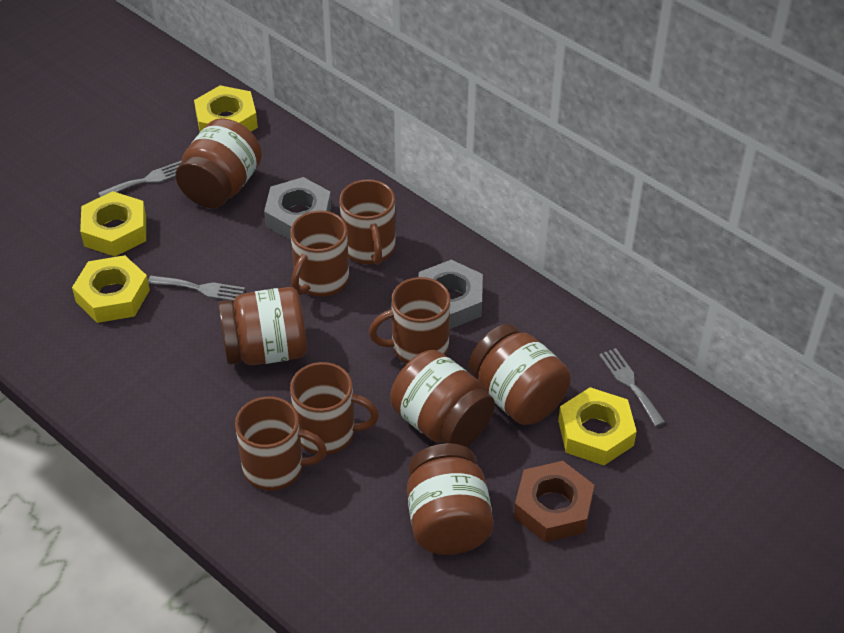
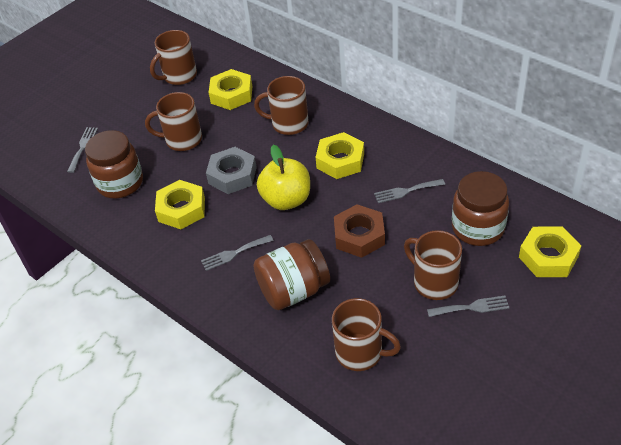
brown jar: 5 -> 3
grey fork: 3 -> 4
grey nut: 2 -> 1
yellow apple: 0 -> 1

